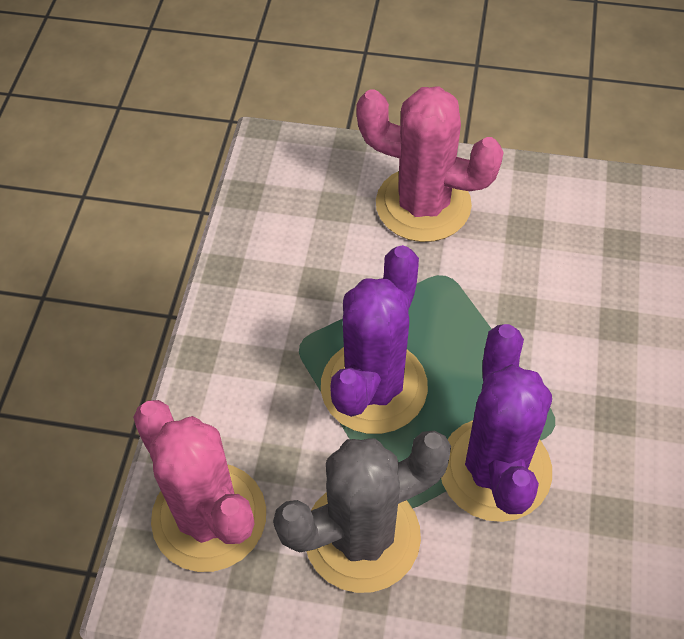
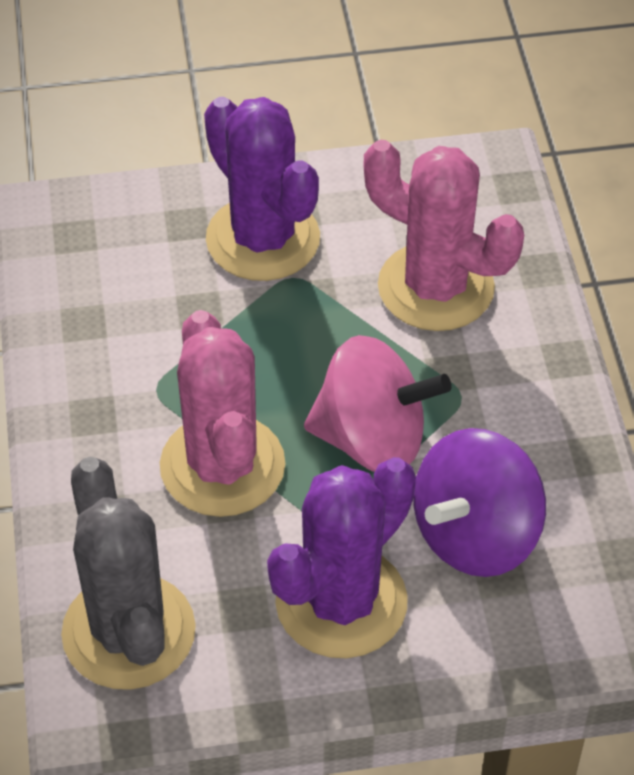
pink spinning top: 0 -> 1
purple spinning top: 0 -> 1

